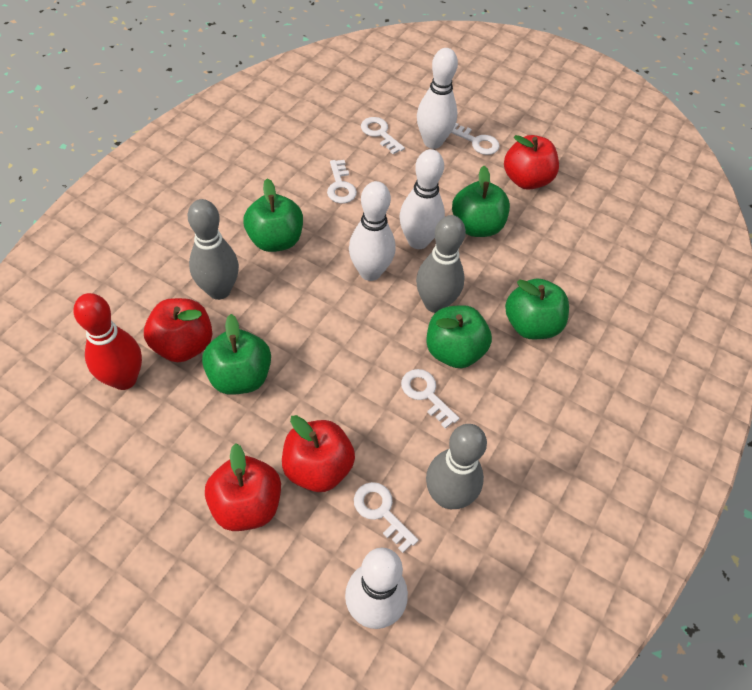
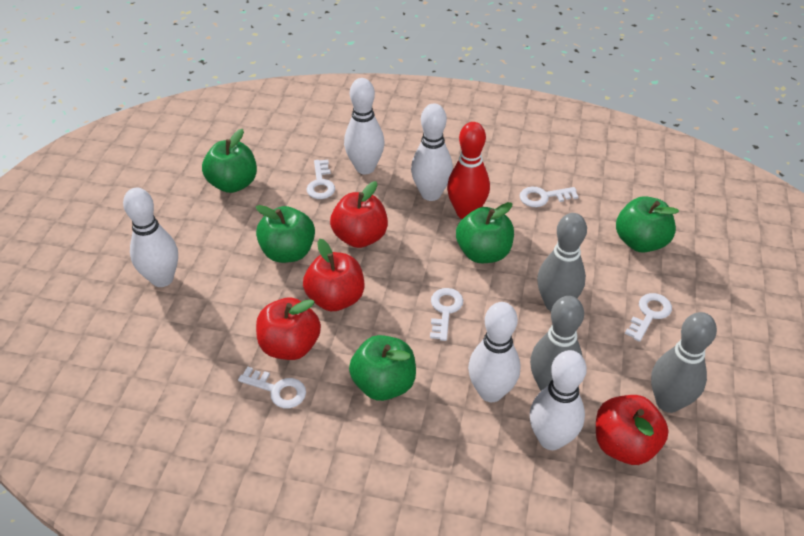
white bowling pin: 4 -> 5

